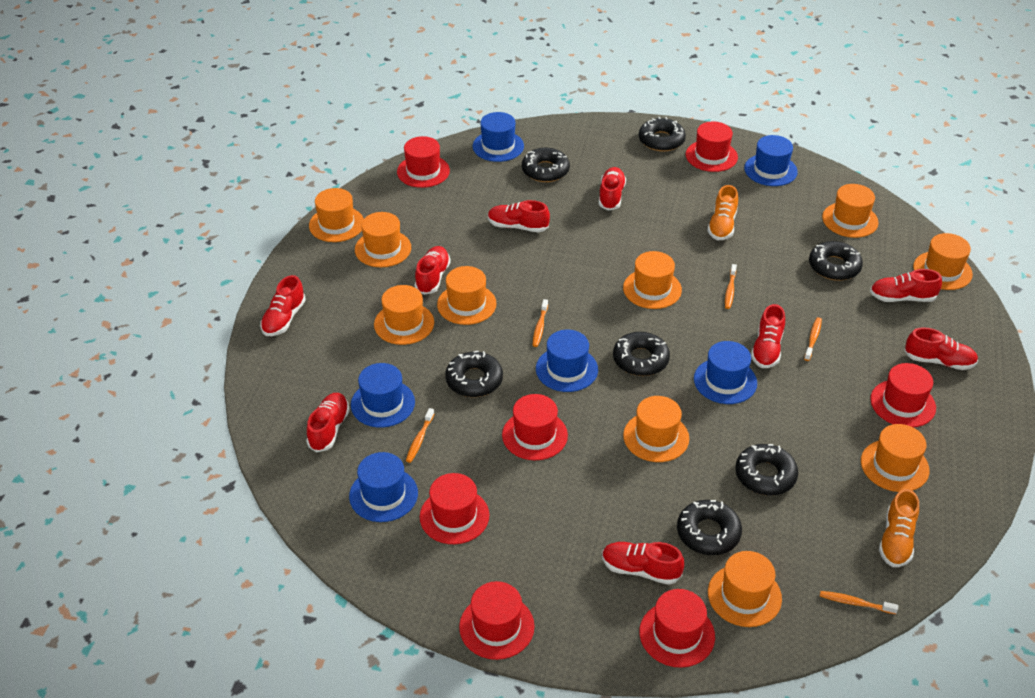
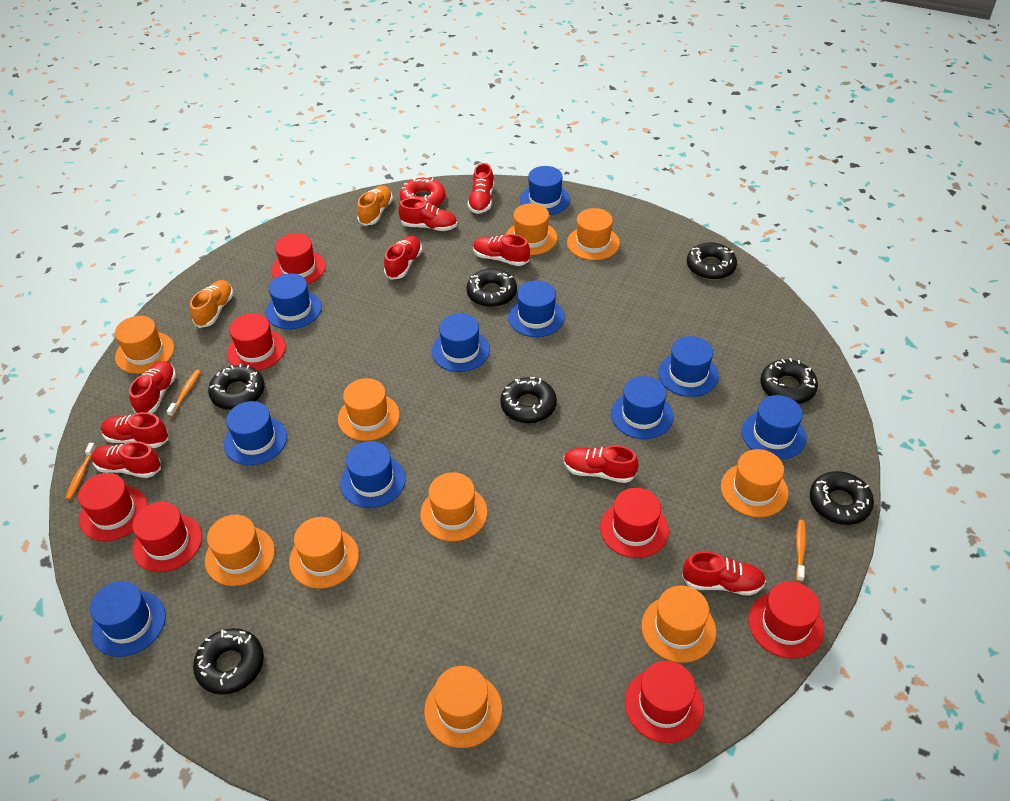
blue hat: 6 -> 10
orange toothbrush: 5 -> 3
red donut: 0 -> 1

